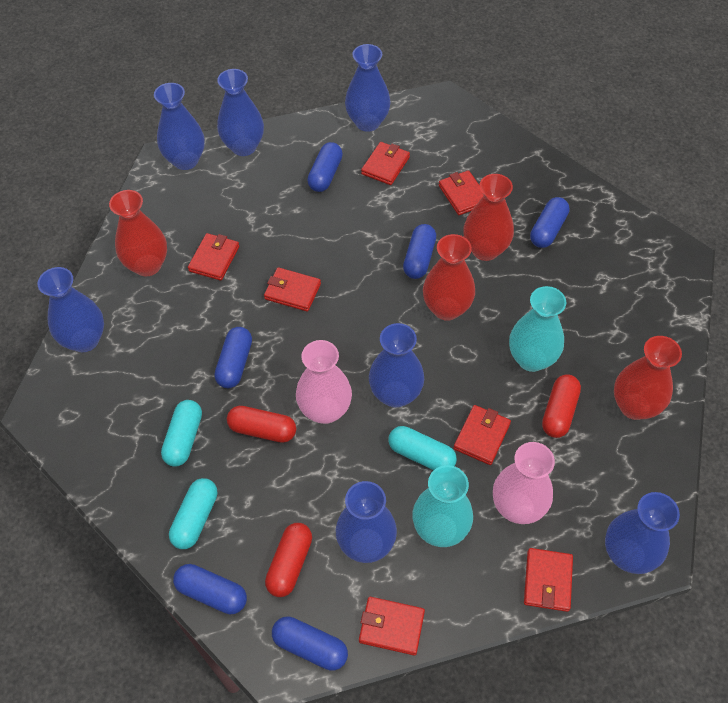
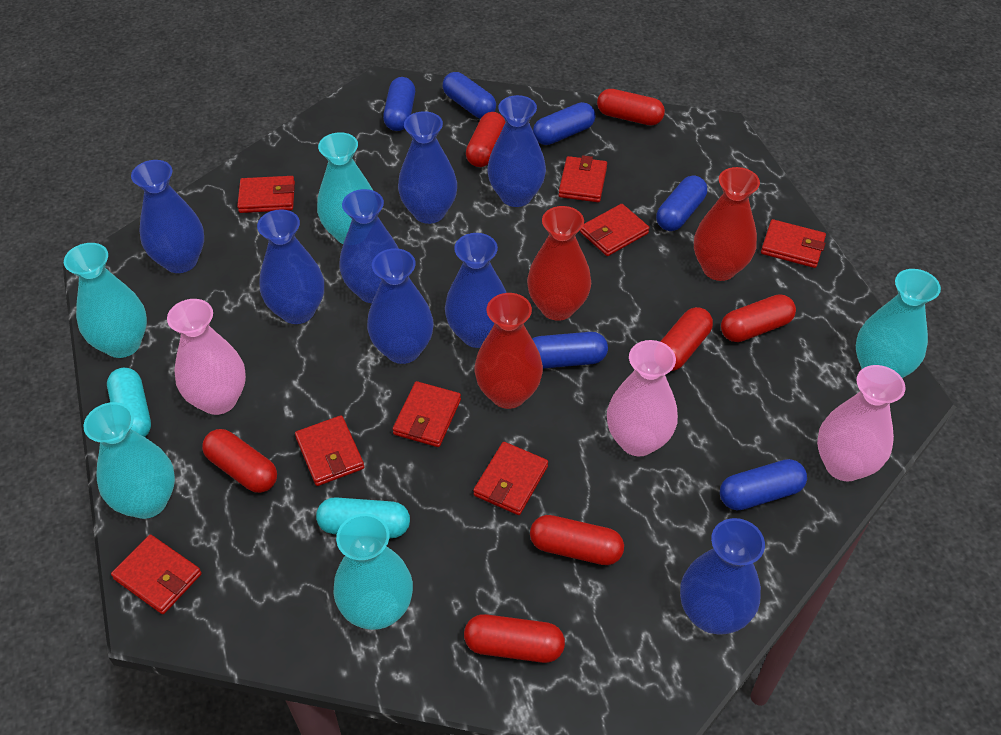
blue vase: 7 -> 8
pink vase: 2 -> 3
red capsule: 3 -> 7
red vase: 4 -> 3
red wallet: 7 -> 8
turquoise capsule: 3 -> 2
turquoise vase: 2 -> 5

